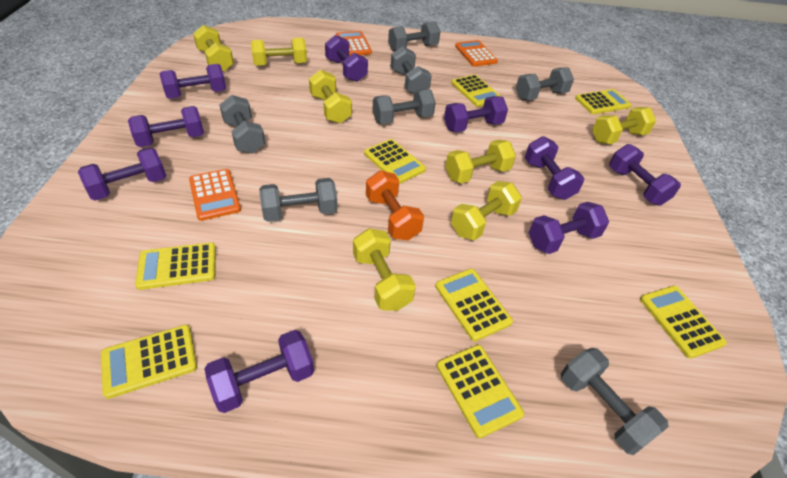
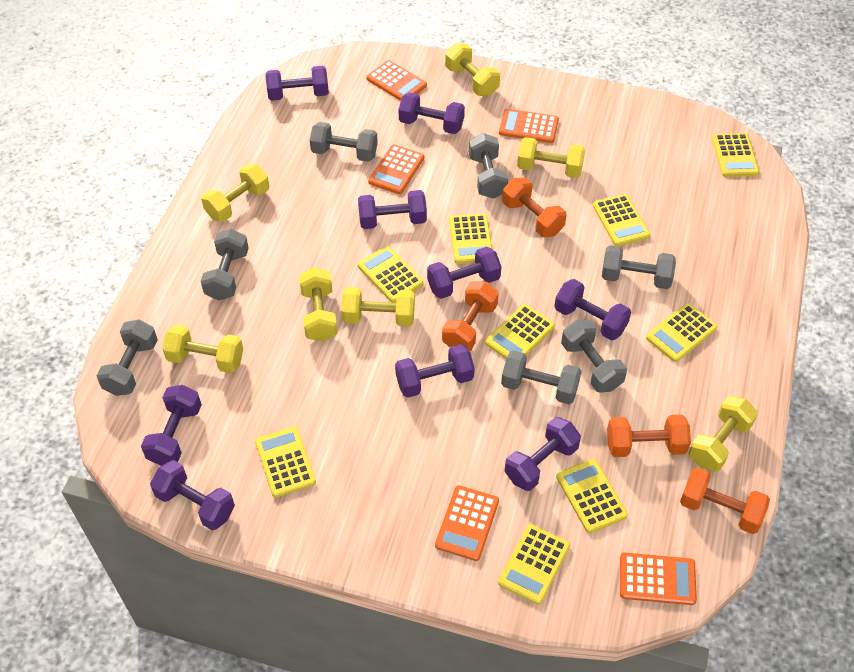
orange calculator: 3 -> 5
orange dumbbell: 1 -> 4
yellow calculator: 8 -> 9

